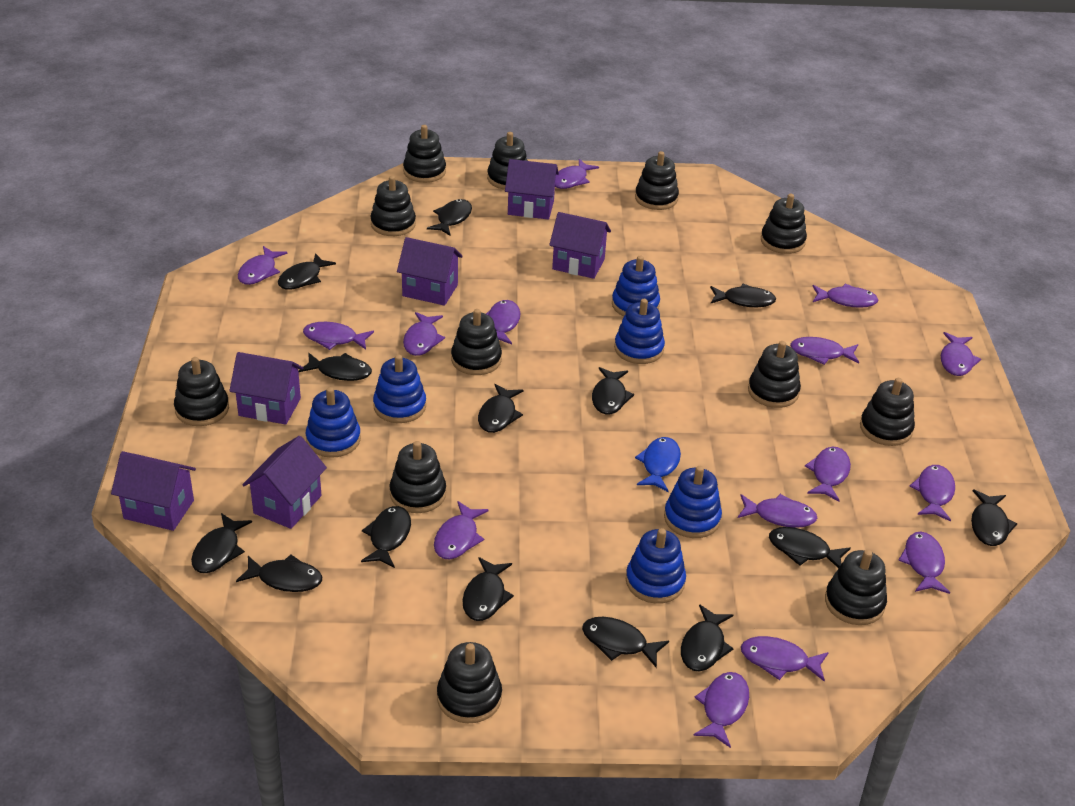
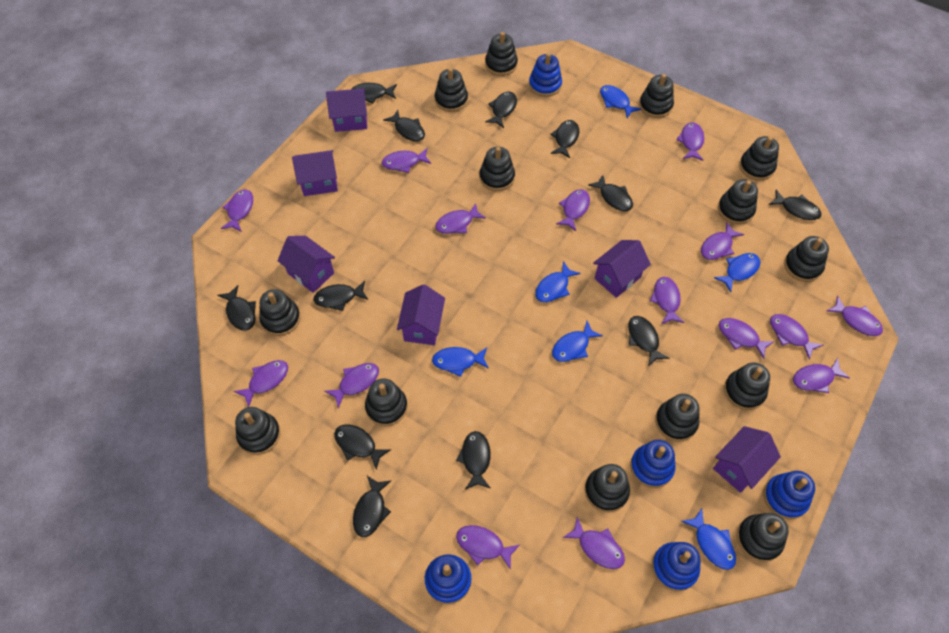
black fish: 14 -> 12
black stacking toy: 12 -> 14
blue fish: 1 -> 6
blue stacking toy: 6 -> 5

